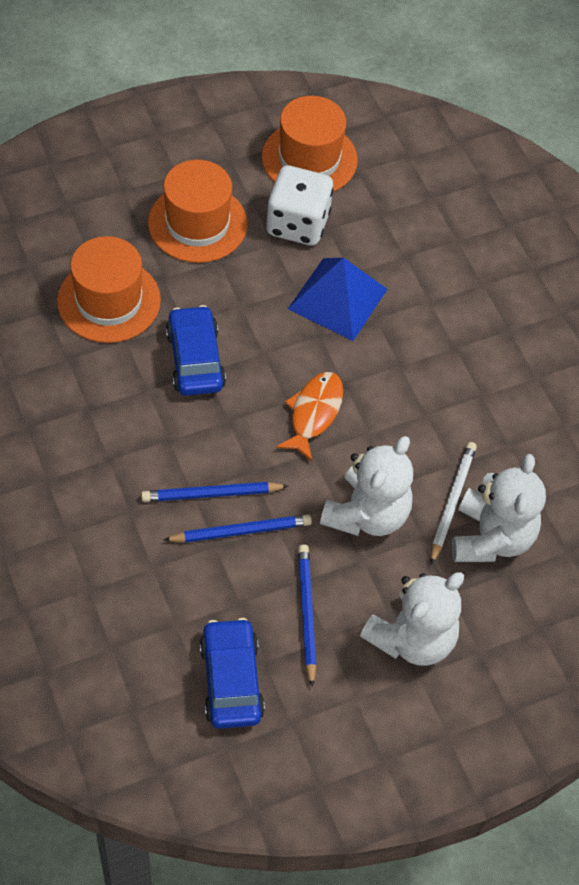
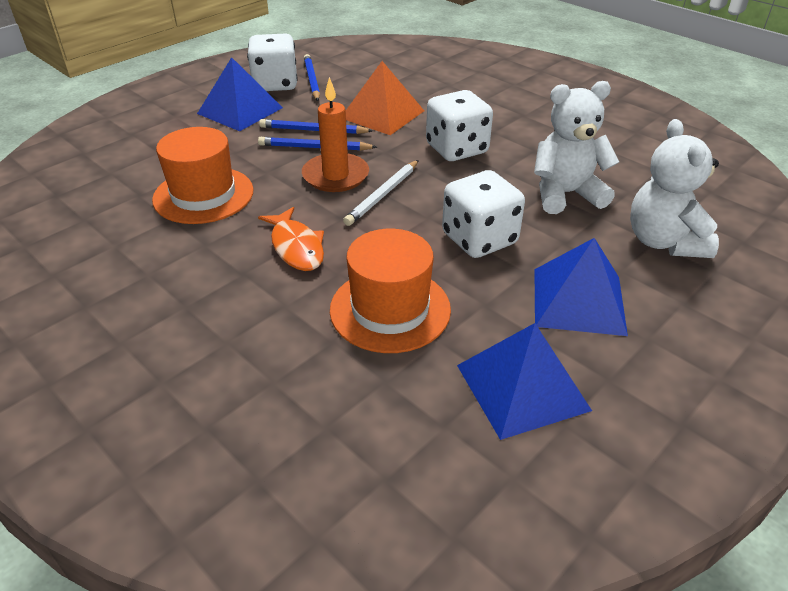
blue car: 2 -> 0
blue pyramid: 1 -> 3
orange candle: 0 -> 1
orange hat: 3 -> 2
orange pyramid: 0 -> 1
white dice: 1 -> 3
white teddy bear: 3 -> 2

